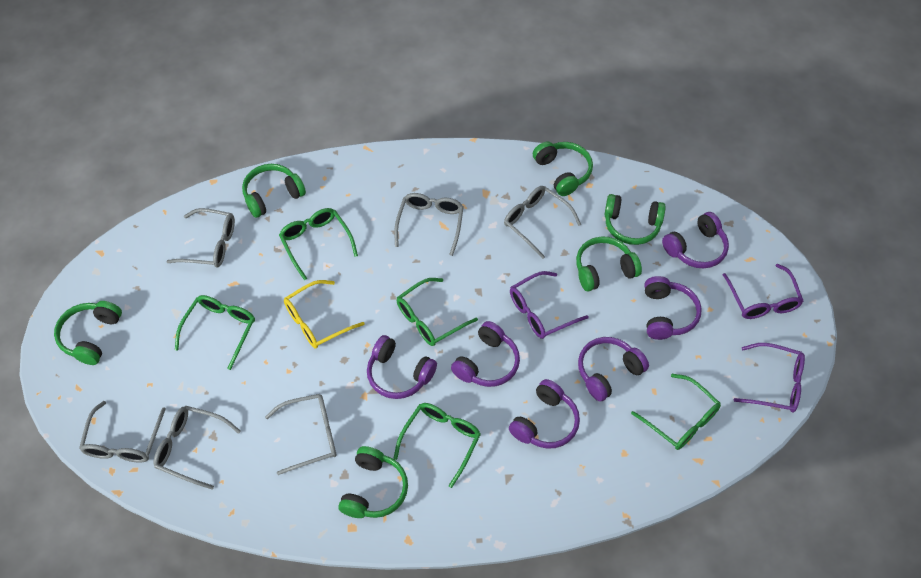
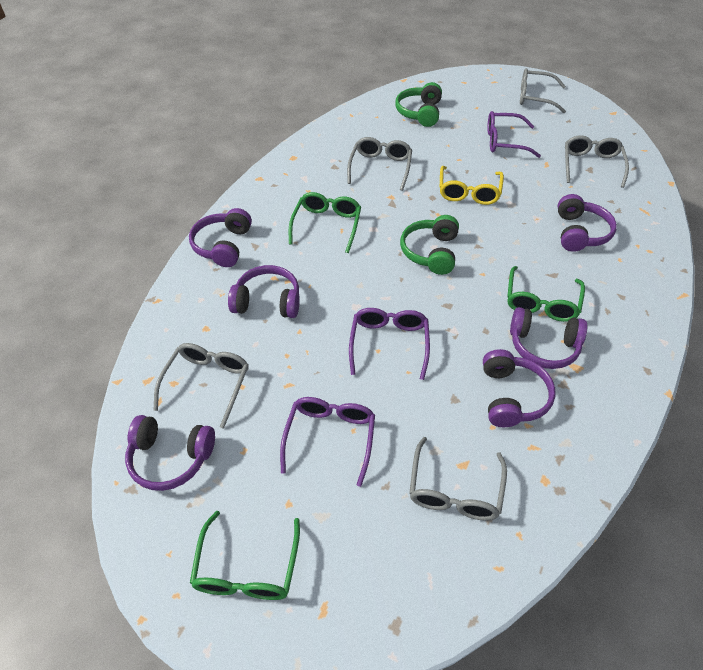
green glasses: 5 -> 3
green headphones: 6 -> 2
grey glasses: 6 -> 5

